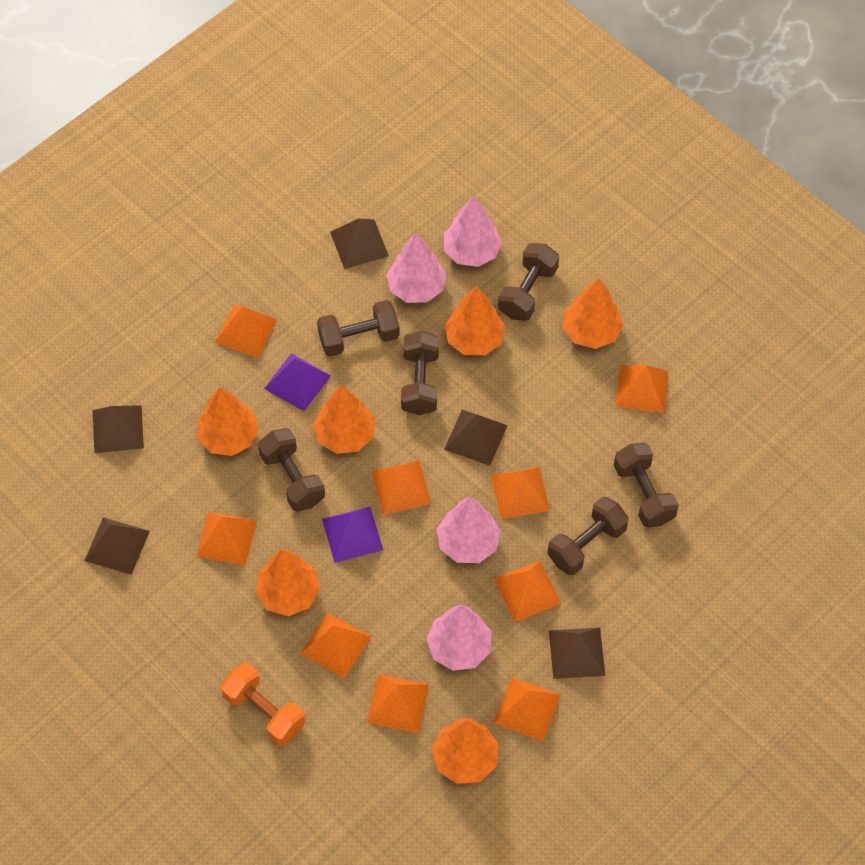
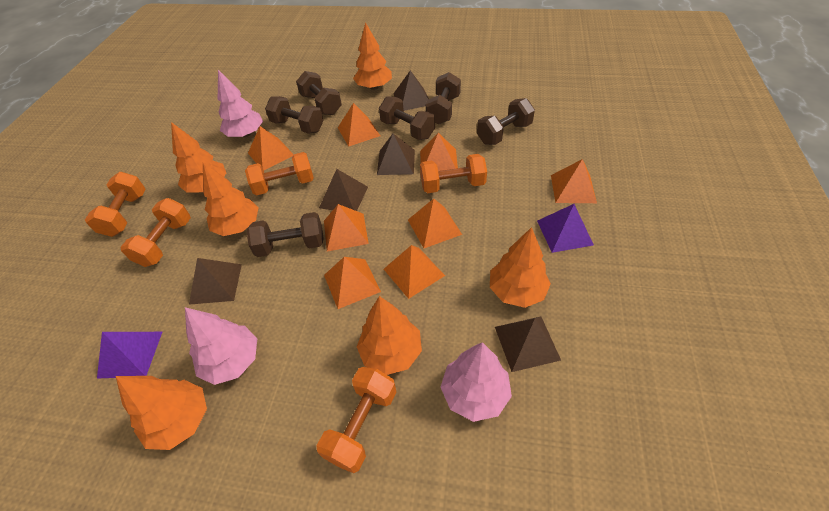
orange dumbbell: 1 -> 5
orange pyramid: 9 -> 8
pink tree: 4 -> 3

